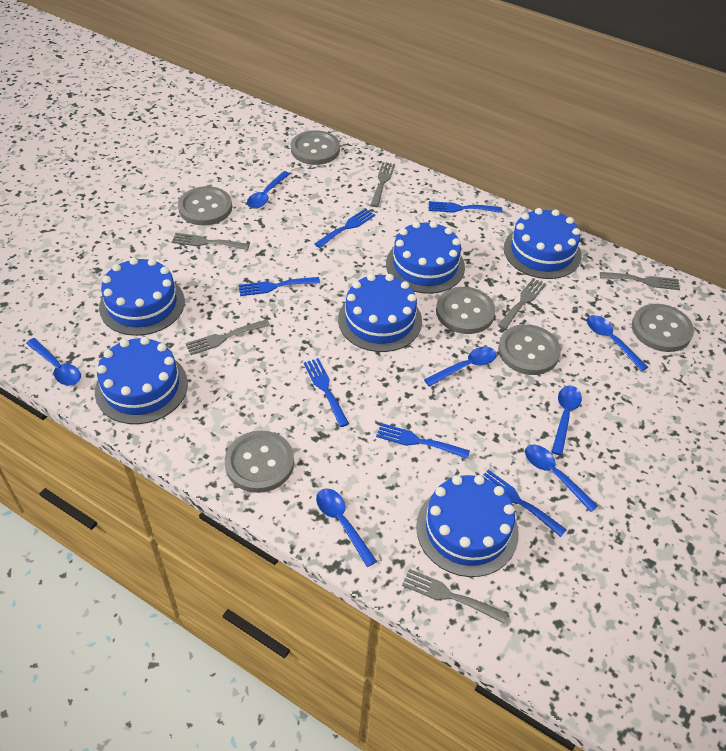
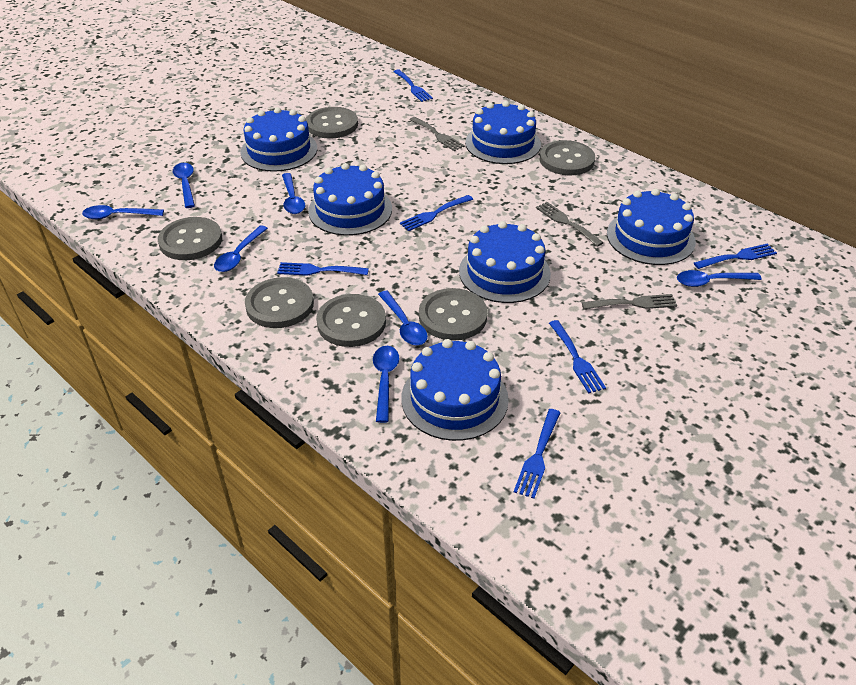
grey fork: 6 -> 3

